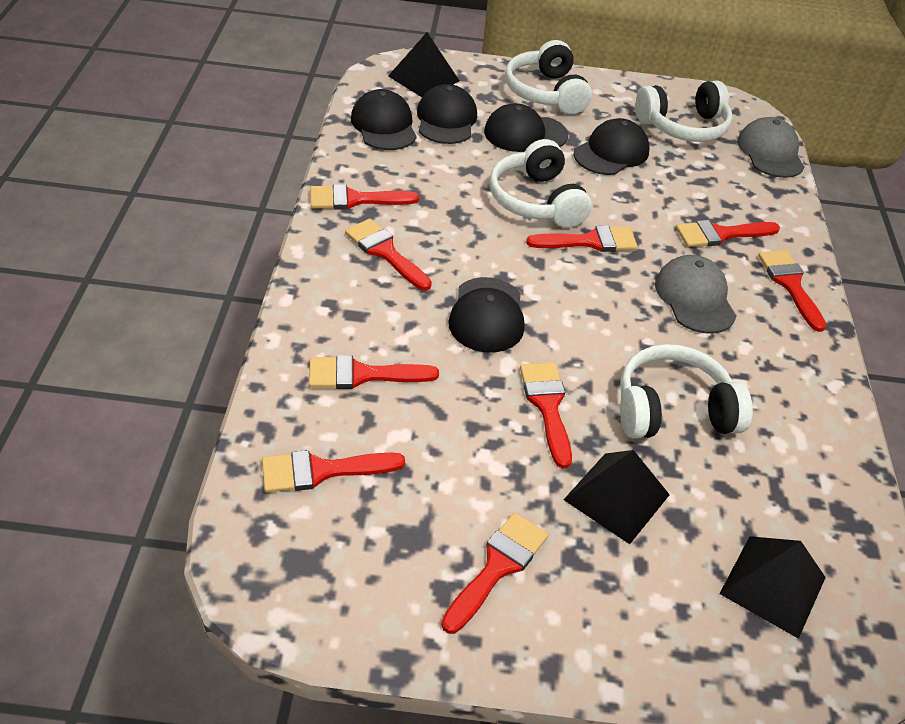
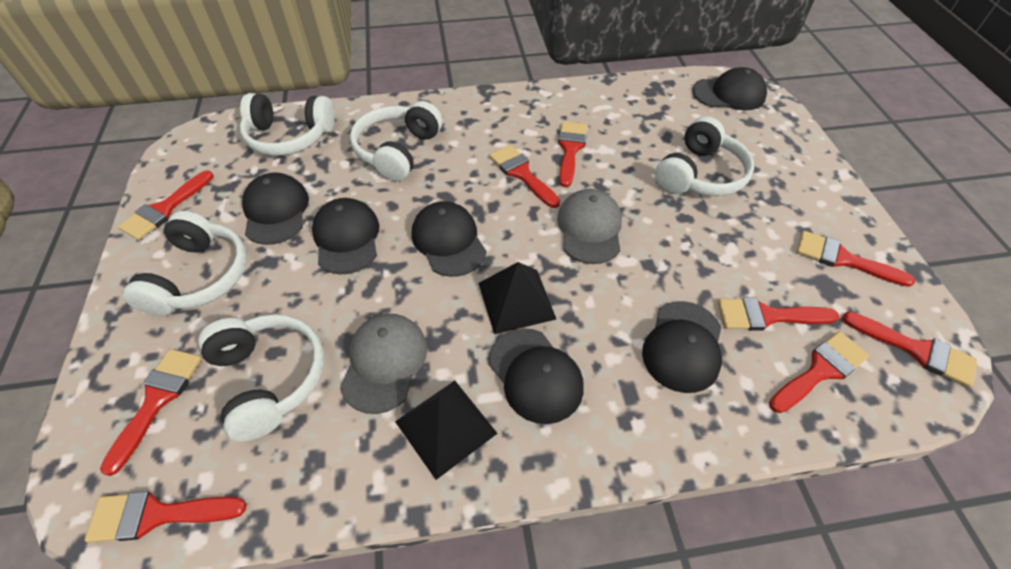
black cap: 5 -> 6
black pyramid: 3 -> 2
white headphones: 4 -> 5

